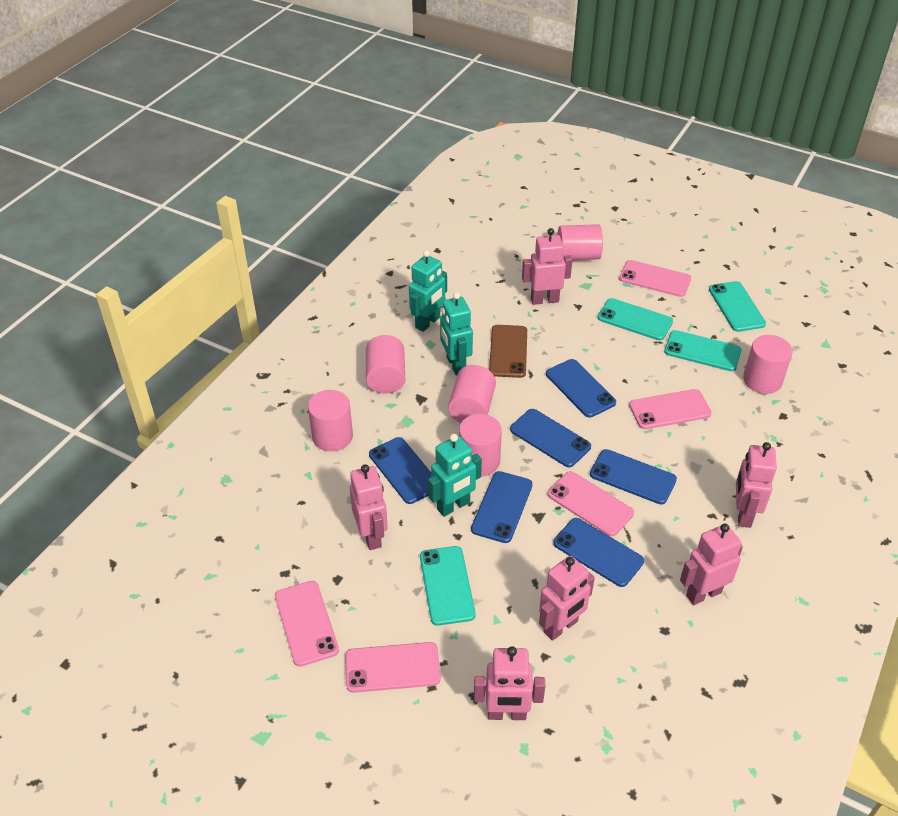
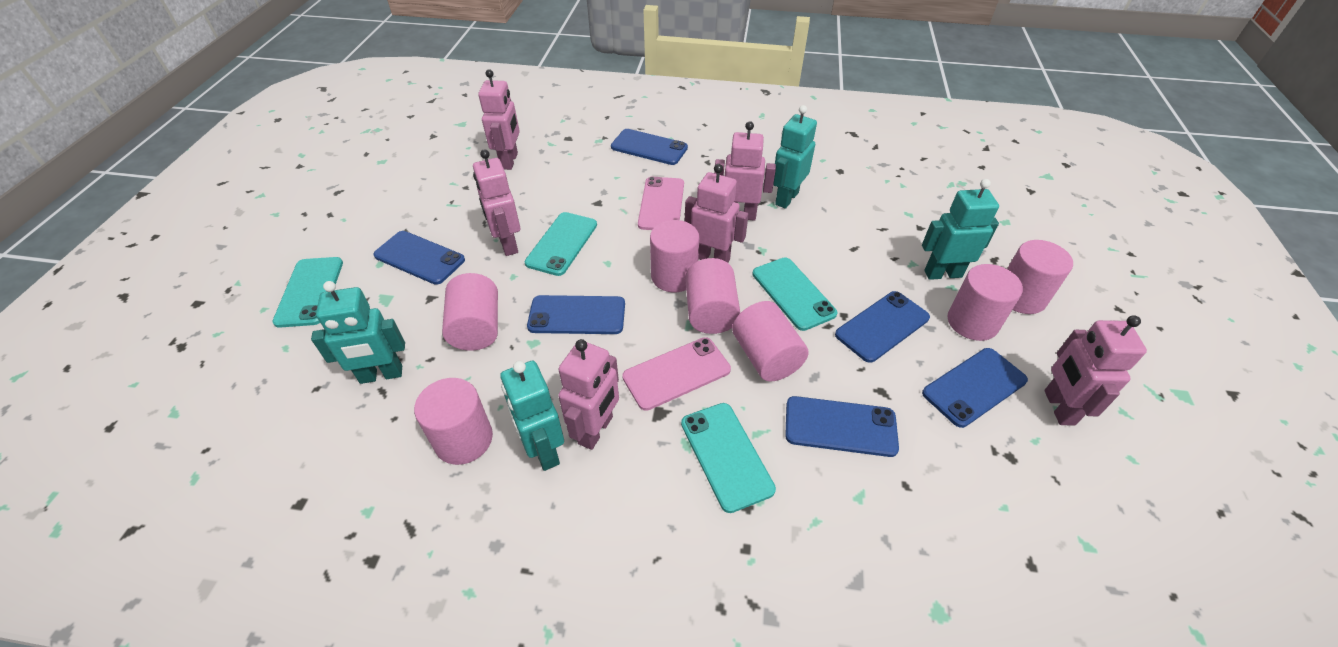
brown phone: 1 -> 0
pink cylinder: 6 -> 7
pink phone: 5 -> 2
turquoise robot: 3 -> 4

